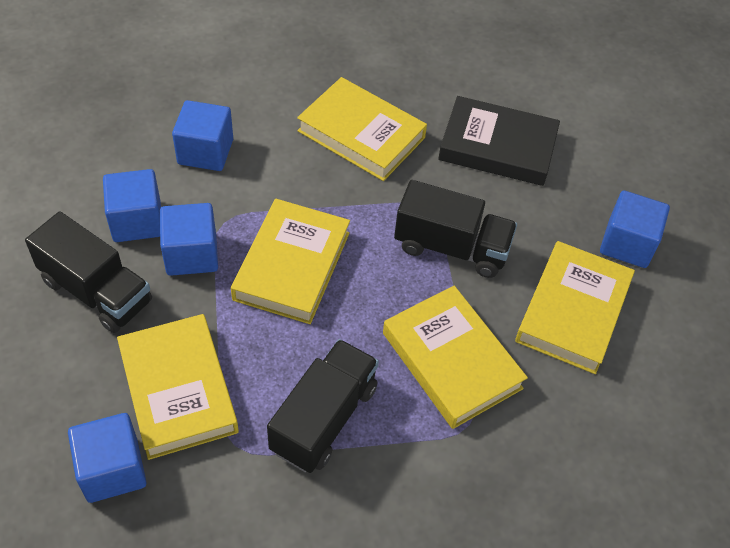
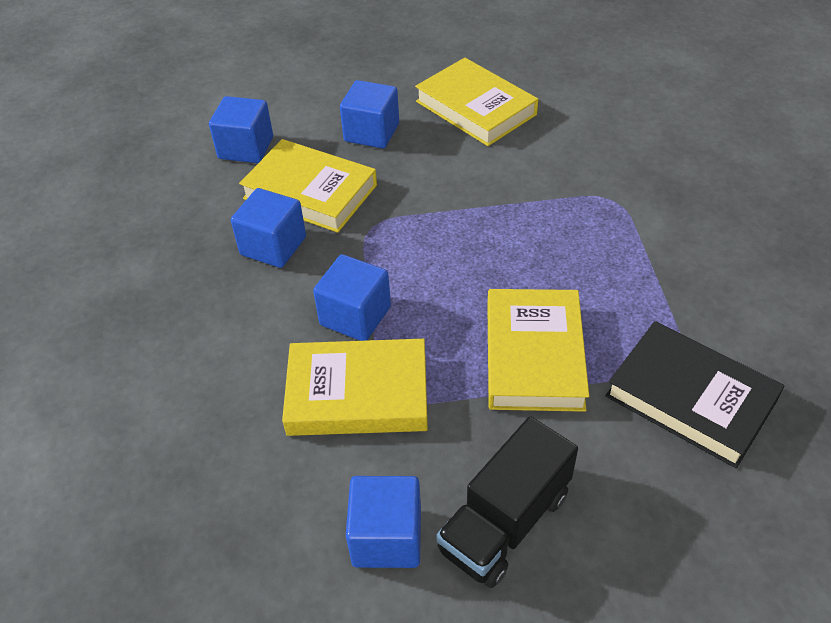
black truck: 3 -> 1
yellow book: 5 -> 4

